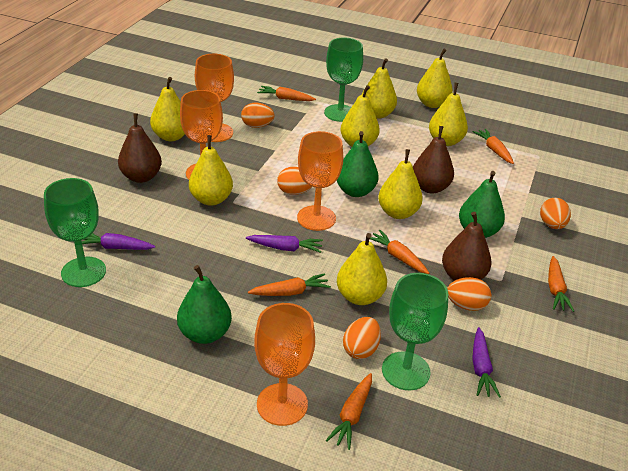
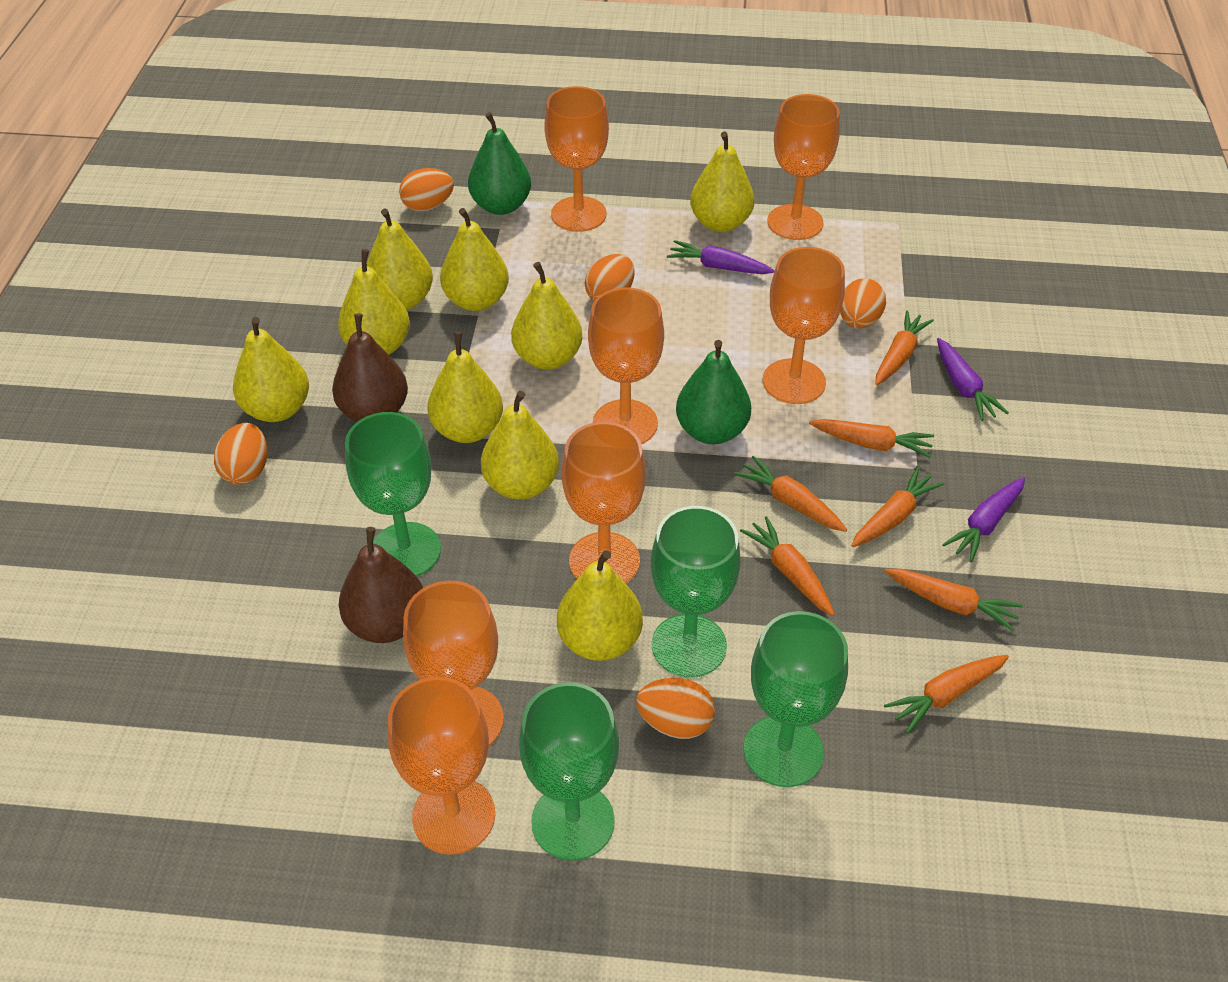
brown pear: 3 -> 2
green goblet: 3 -> 4
green pear: 3 -> 2
orange carrot: 6 -> 7
orange goblet: 4 -> 7
yellow pear: 8 -> 9

